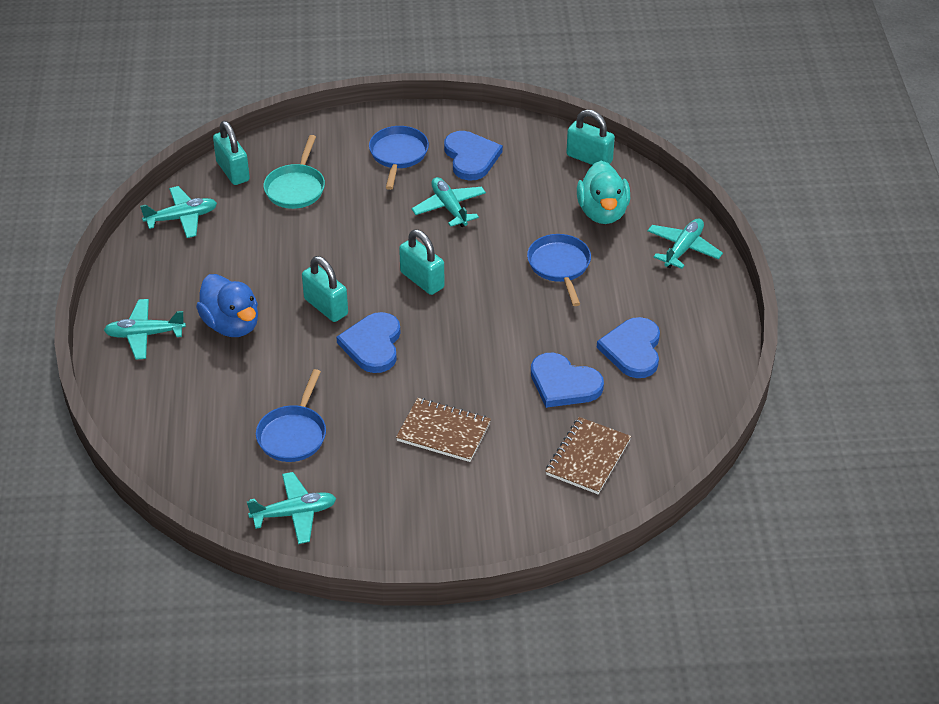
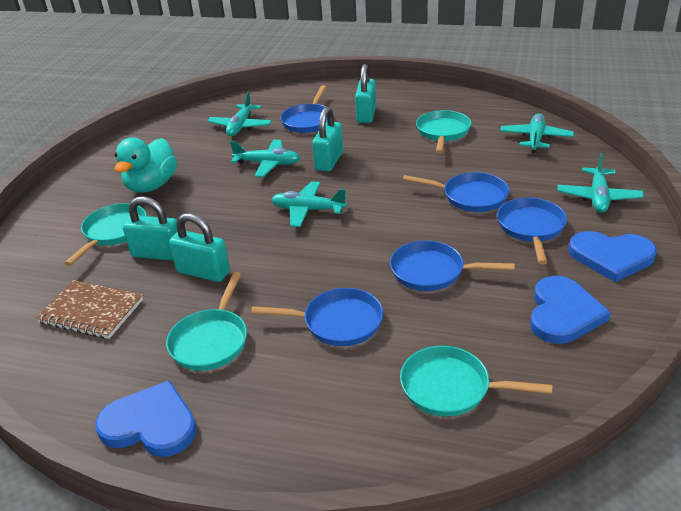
blue duck: 1 -> 0
blue heart: 4 -> 3
blue pan: 3 -> 5
brown notebook: 2 -> 1
turquoise pan: 1 -> 4

